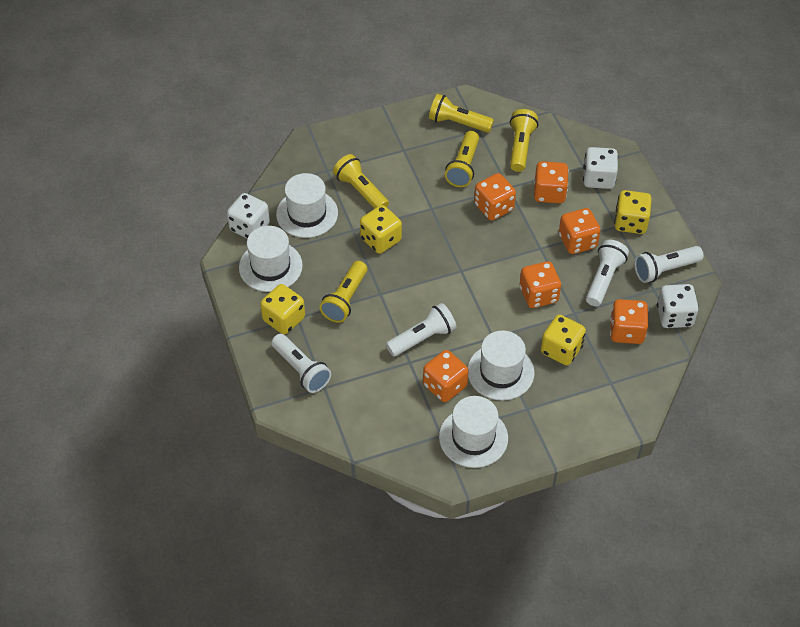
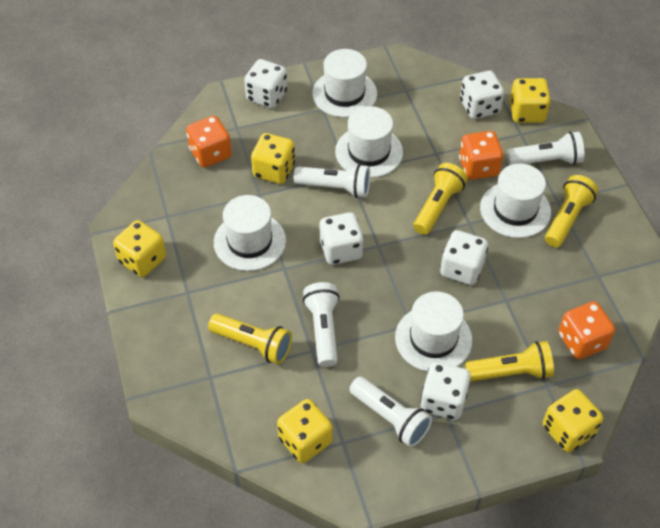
orange dice: 6 -> 3
white dice: 3 -> 5
white hat: 4 -> 5
yellow dice: 4 -> 5
yellow flashlight: 5 -> 4

